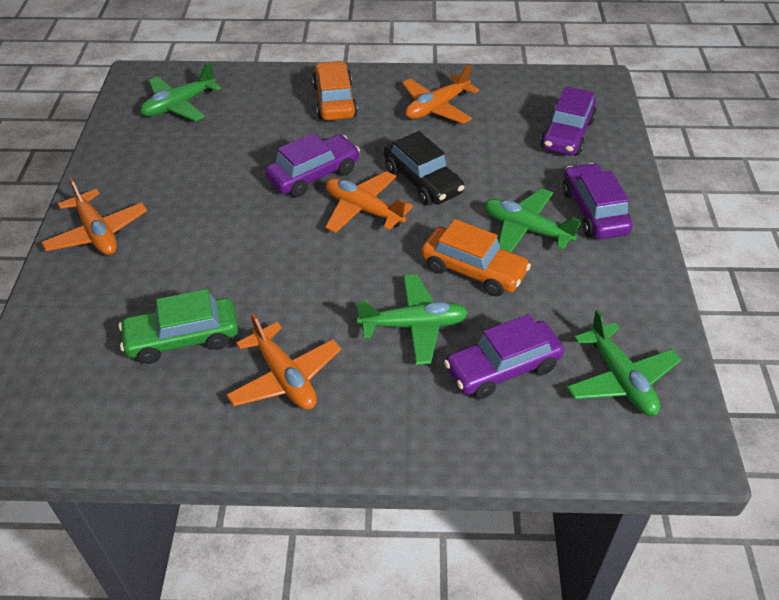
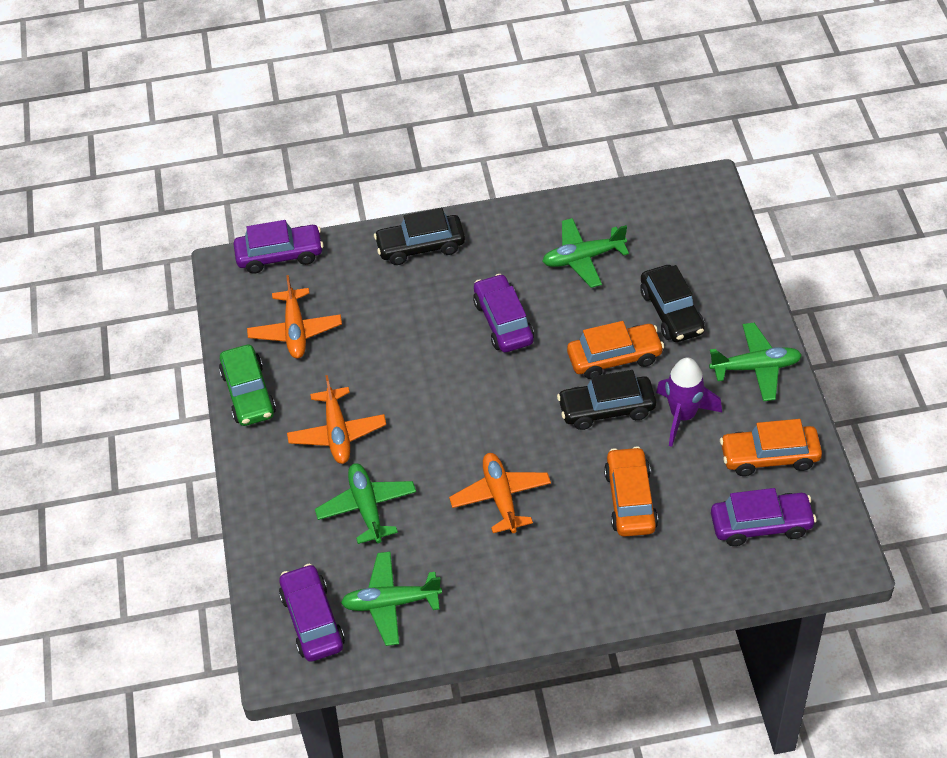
black car: 1 -> 3
orange car: 2 -> 3
orange plane: 4 -> 3
purple rocket: 0 -> 1

